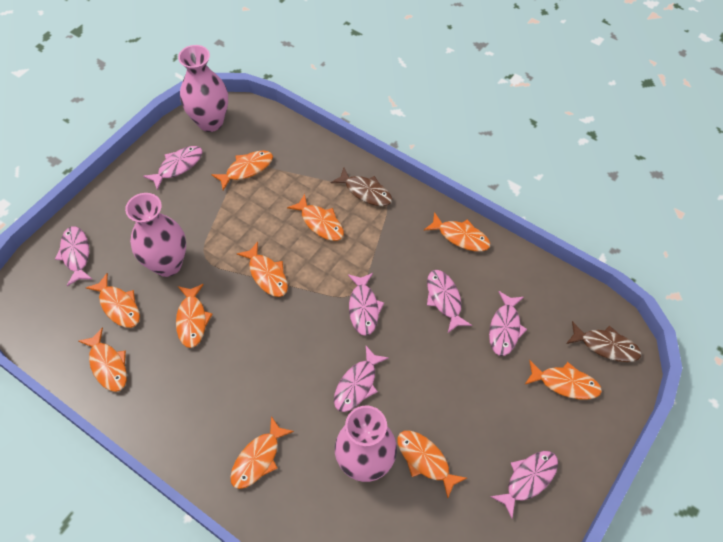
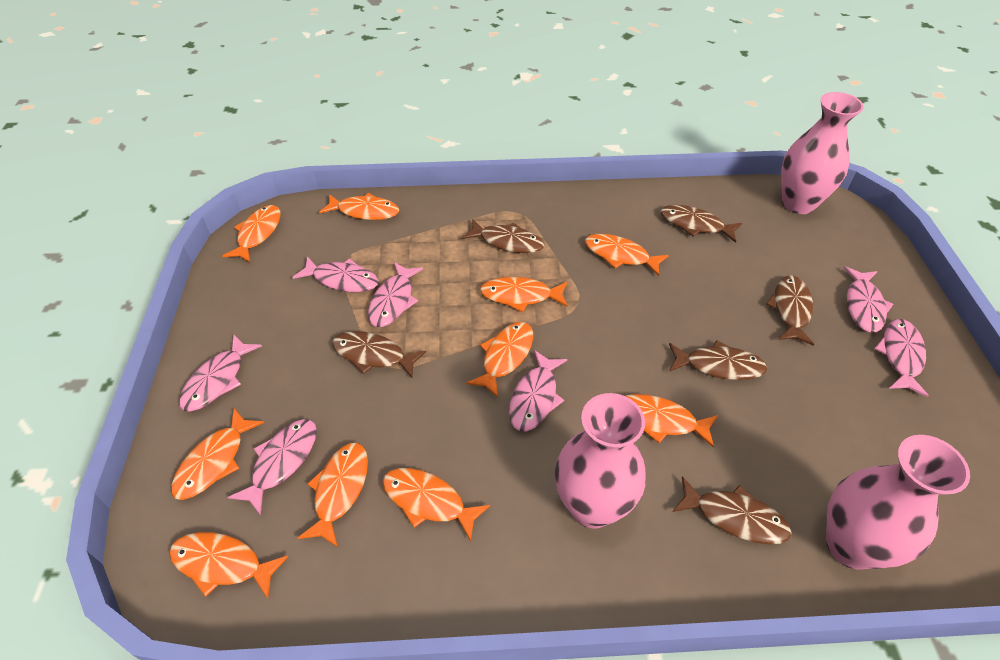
brown fish: 2 -> 6

